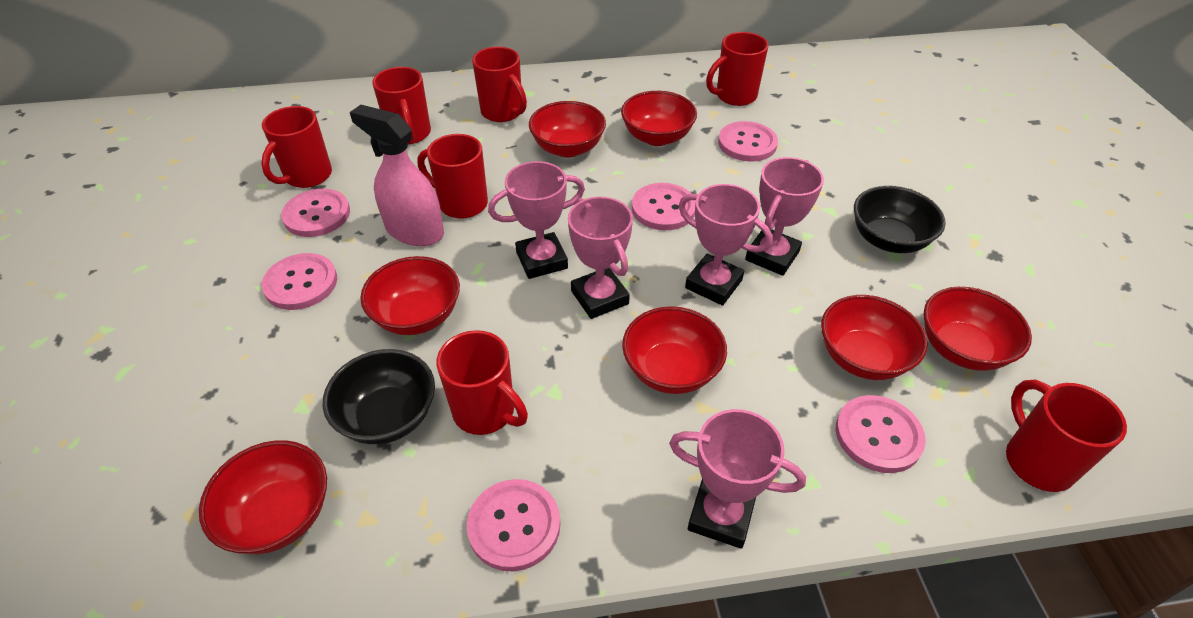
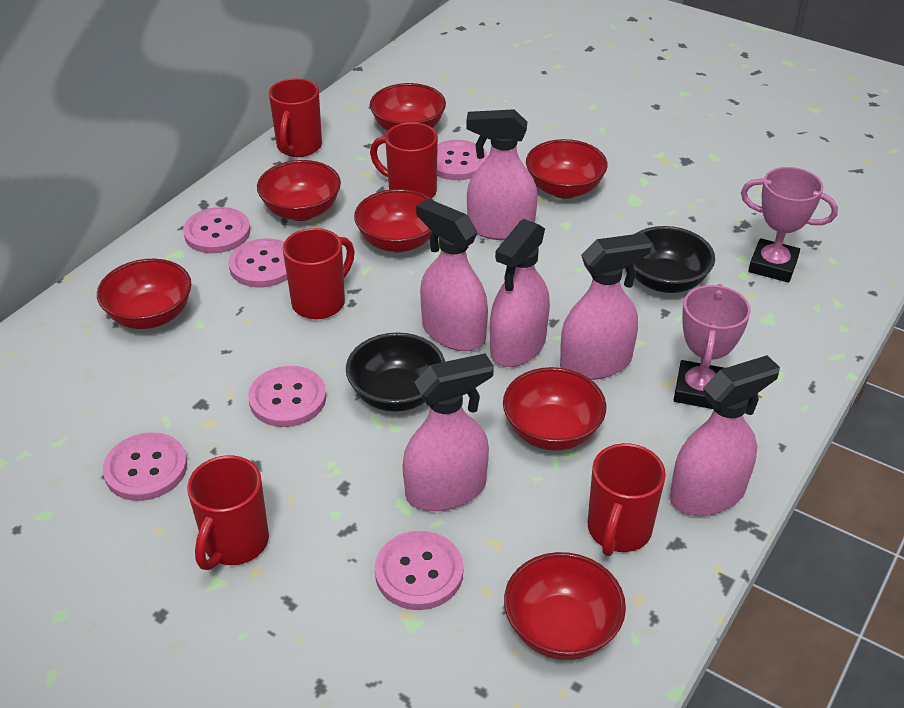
pink spray bottle: 1 -> 6
pink trophy: 5 -> 2
red mug: 7 -> 5

